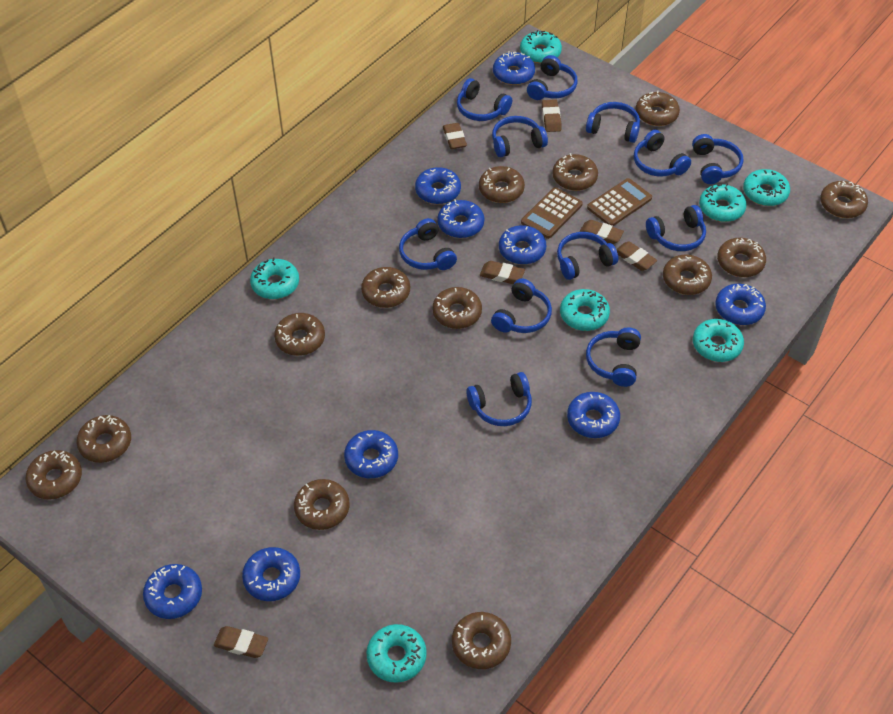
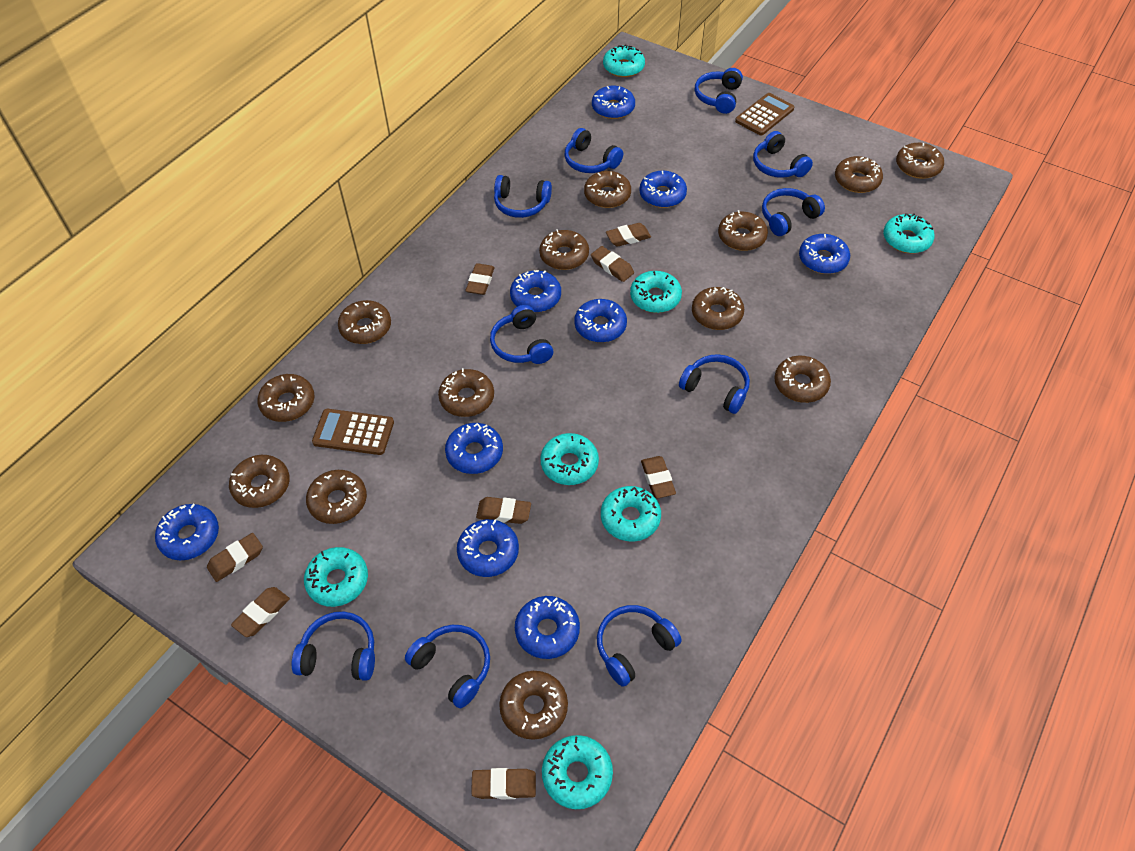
blue headphones: 12 -> 10
brown eraser: 6 -> 8

